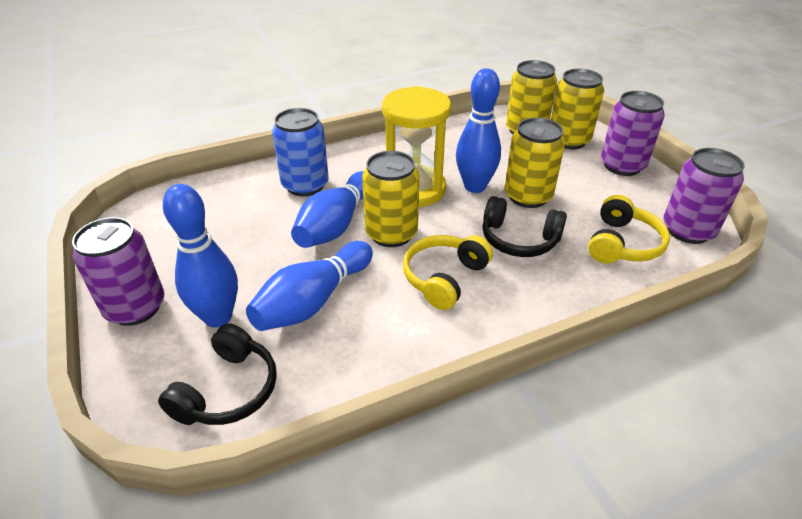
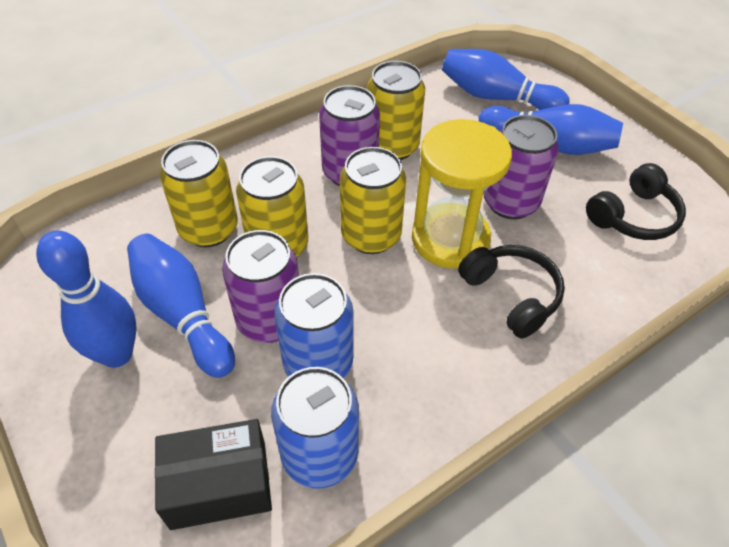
black box: 0 -> 1
blue can: 1 -> 2
yellow headphones: 2 -> 0

